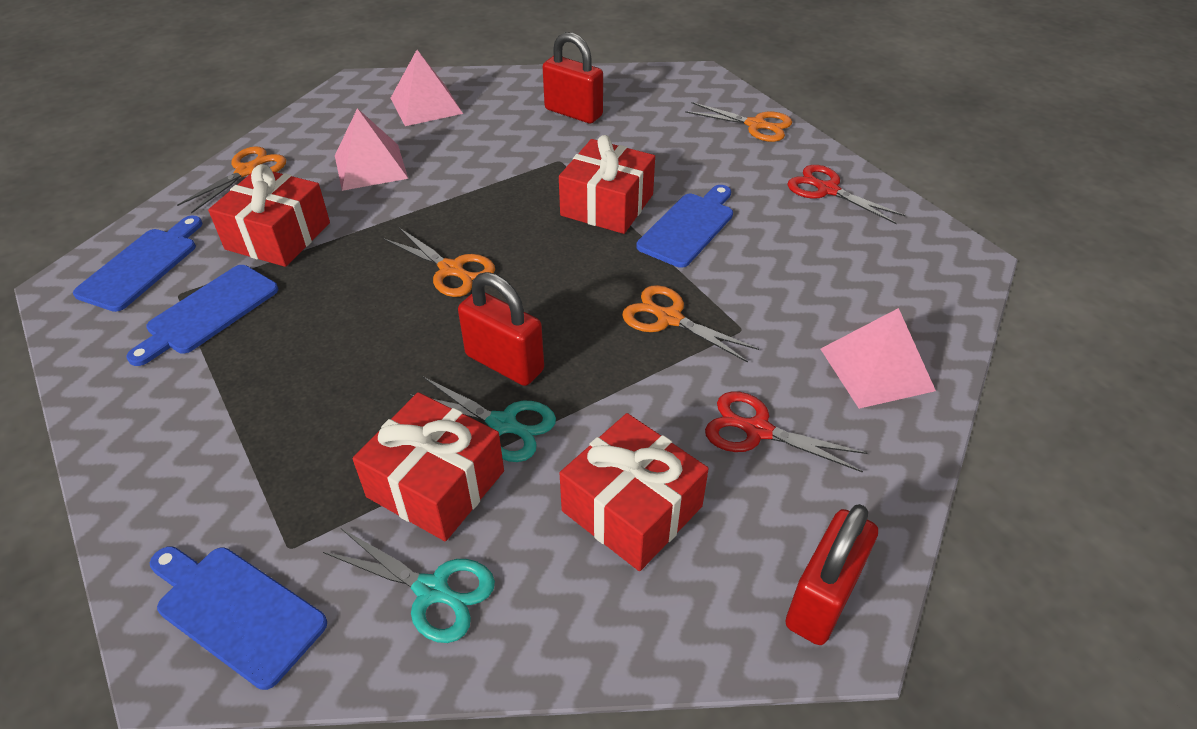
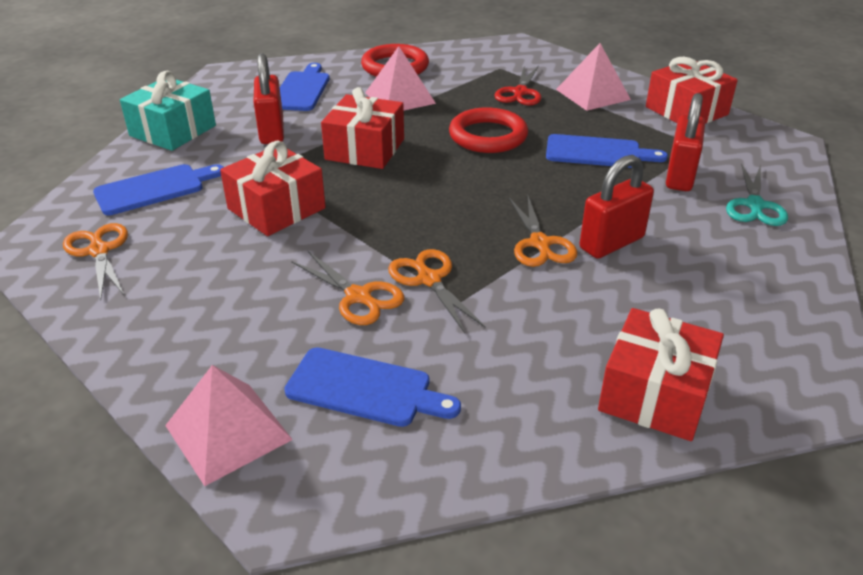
red ring: 0 -> 2
red scissors: 2 -> 1
turquoise gift: 0 -> 1
turquoise scissors: 2 -> 1

